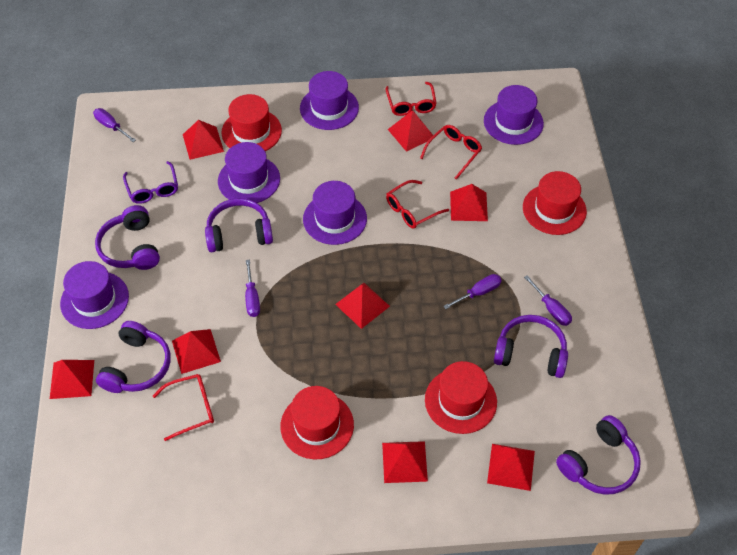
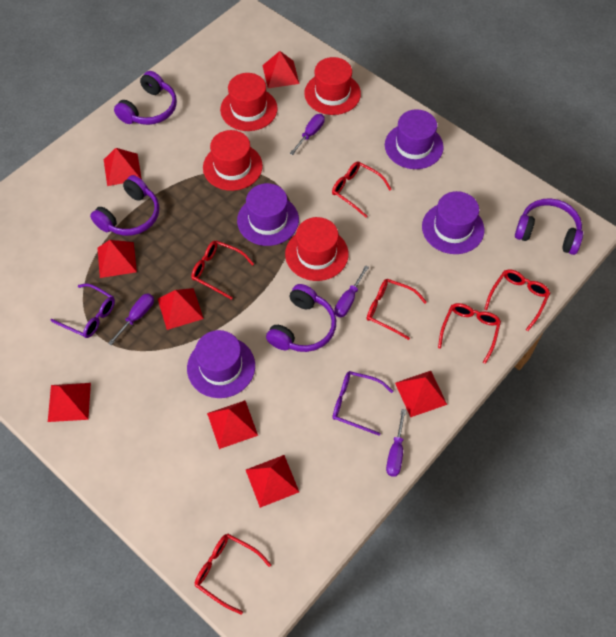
purple glasses: 1 -> 2
purple hat: 5 -> 4
purple headphones: 5 -> 4
red glasses: 4 -> 6

